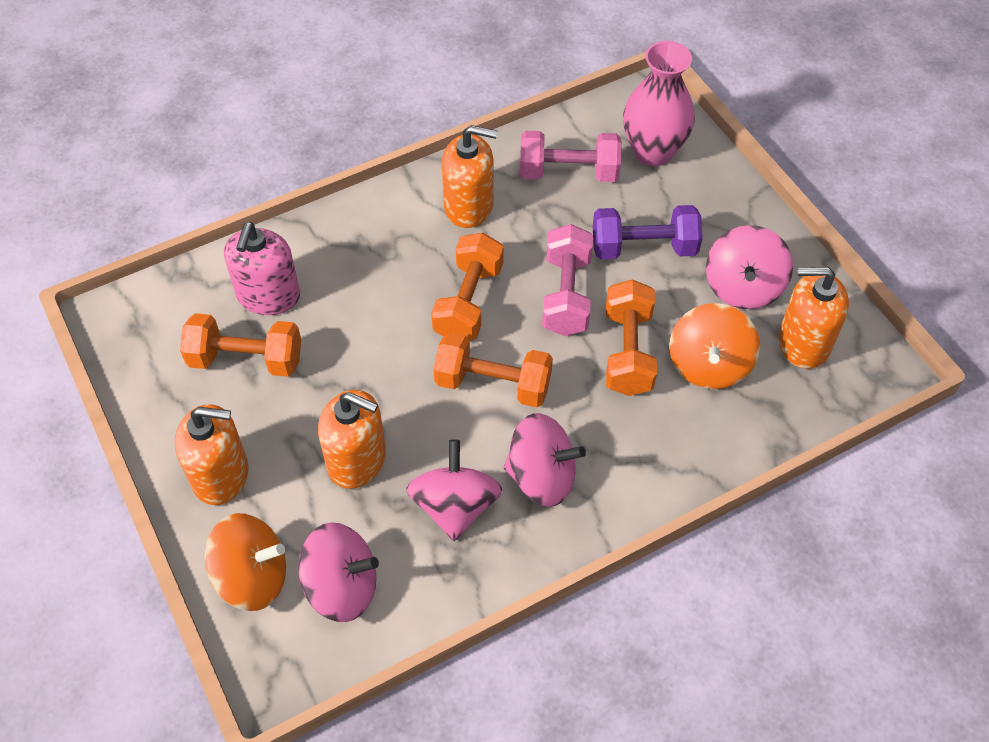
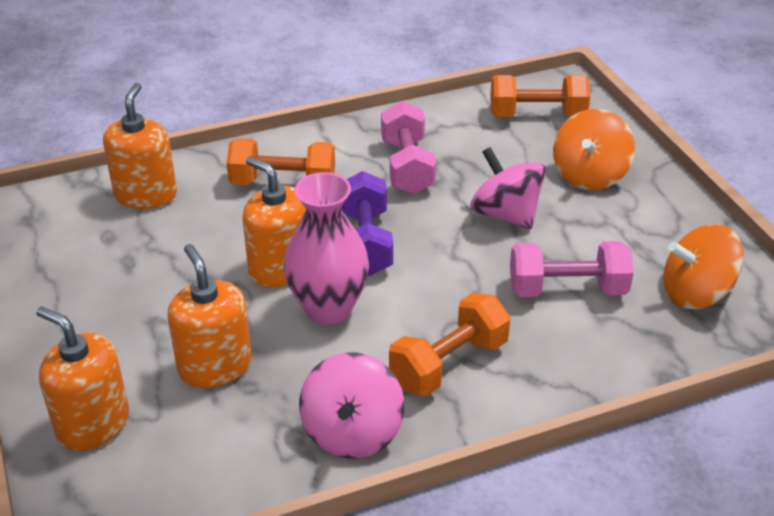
orange dumbbell: 4 -> 3
pink soap dispenser: 1 -> 0
pink spinning top: 4 -> 2

